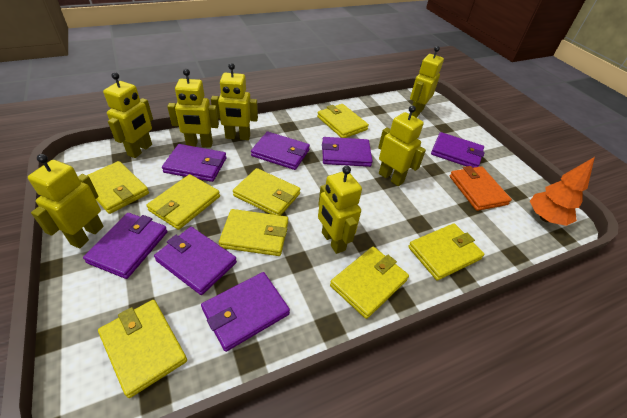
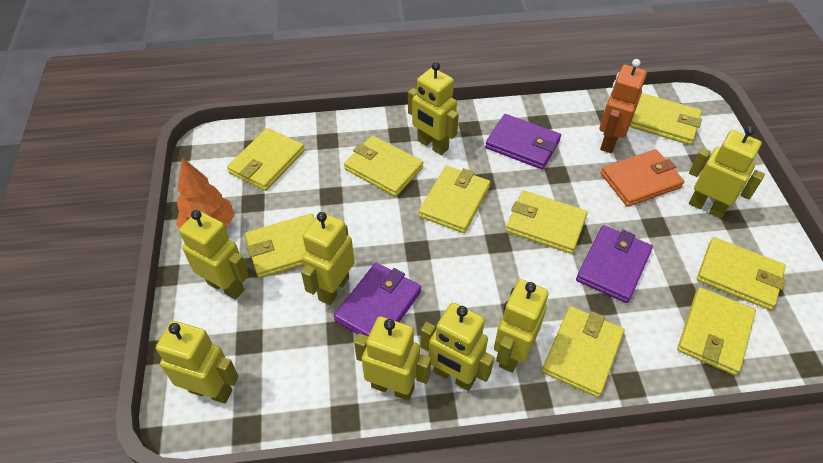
orange robot: 0 -> 1
purple wallet: 7 -> 3
yellow robot: 7 -> 8
yellow wallet: 8 -> 9

